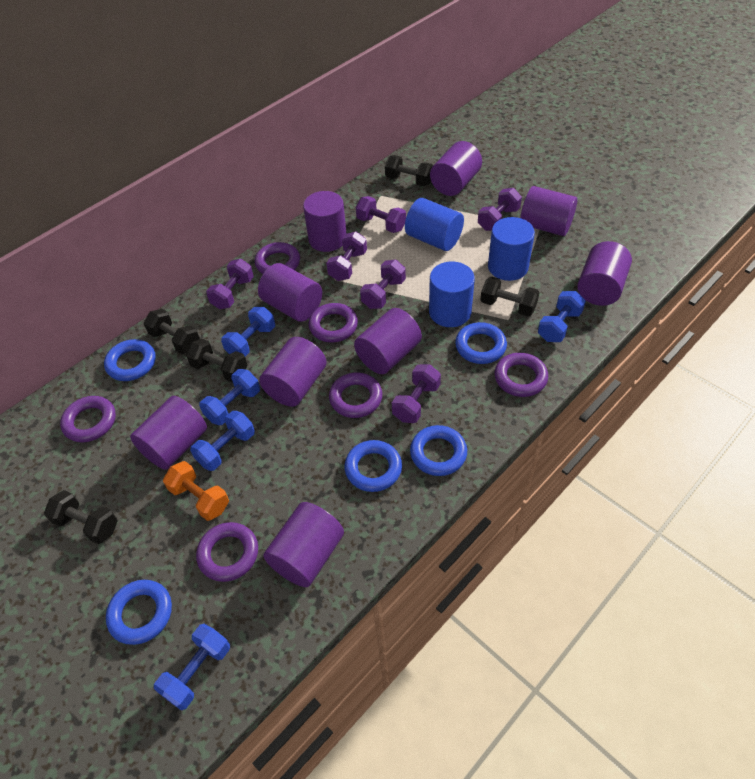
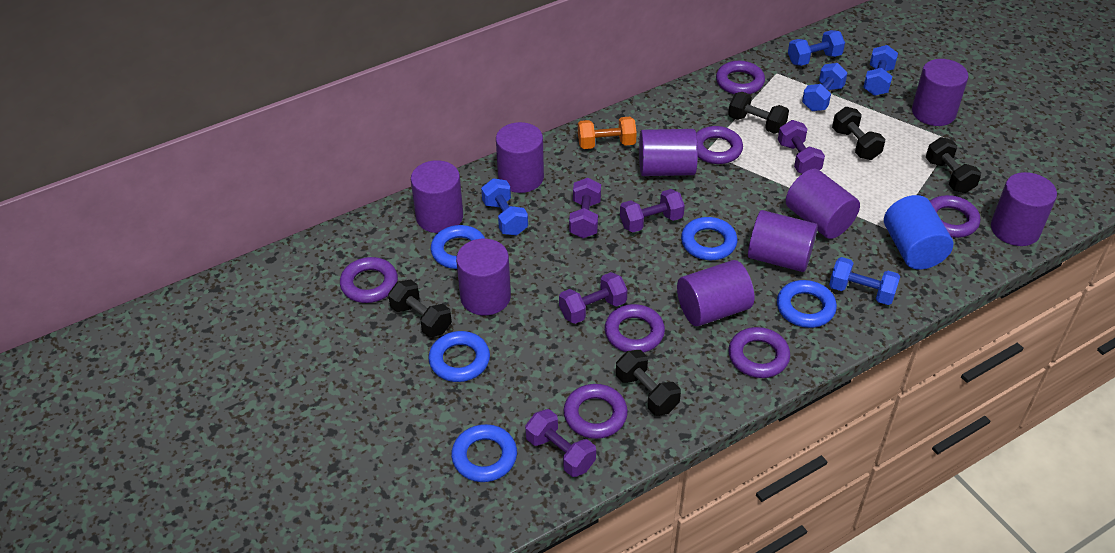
blue cylinder: 3 -> 1
purple dumbbell: 6 -> 5
purple ring: 6 -> 7

